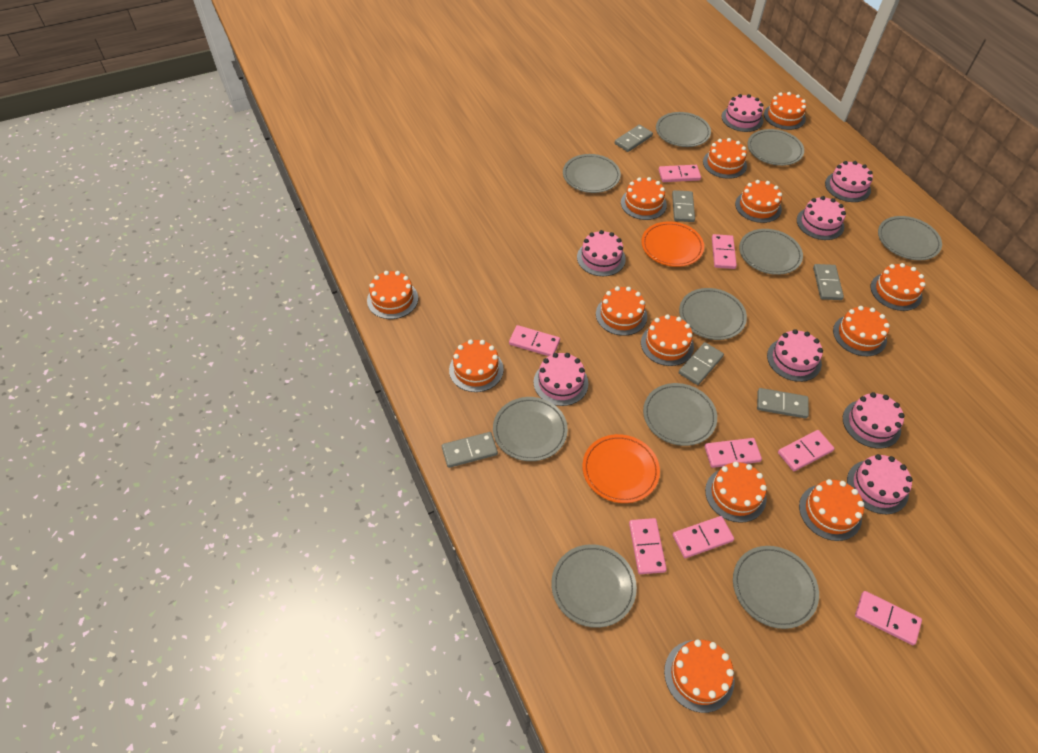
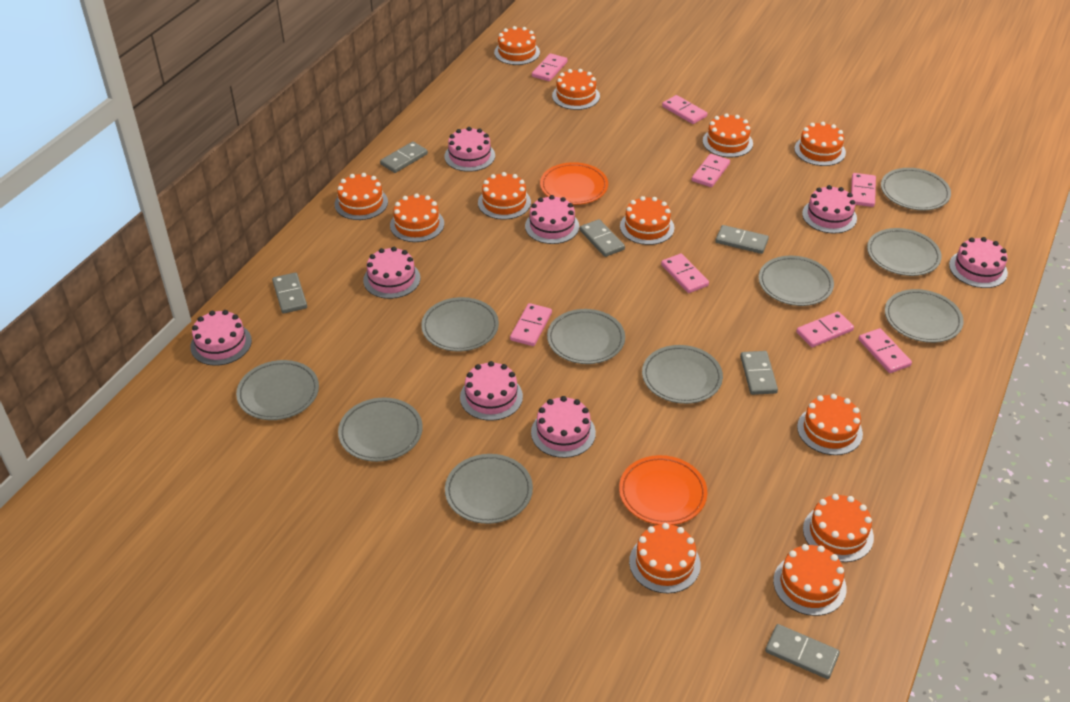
orange cake: 13 -> 12

